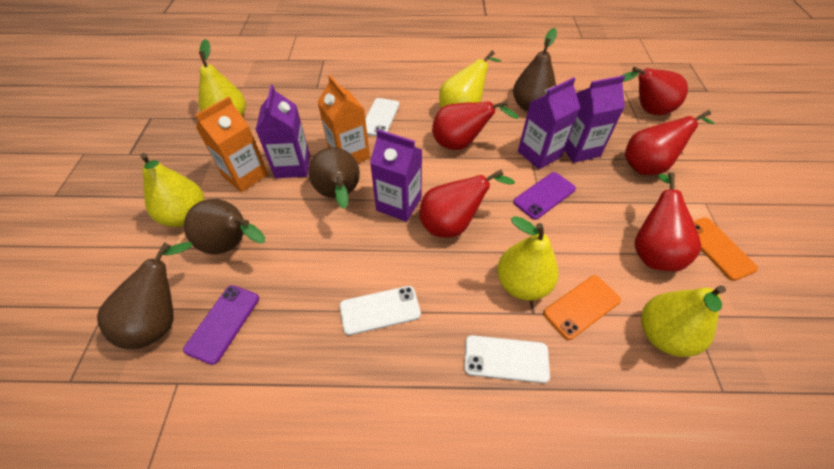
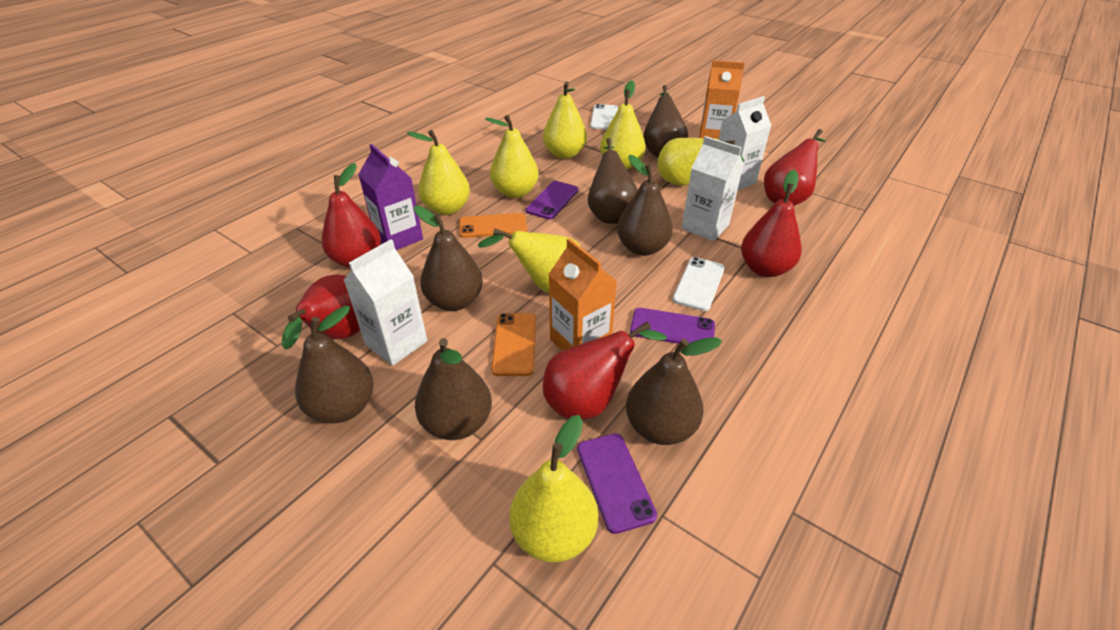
brown pear: 4 -> 7
purple carton: 4 -> 1
purple phone: 2 -> 3
white carton: 0 -> 3
white phone: 3 -> 2
yellow pear: 5 -> 7

